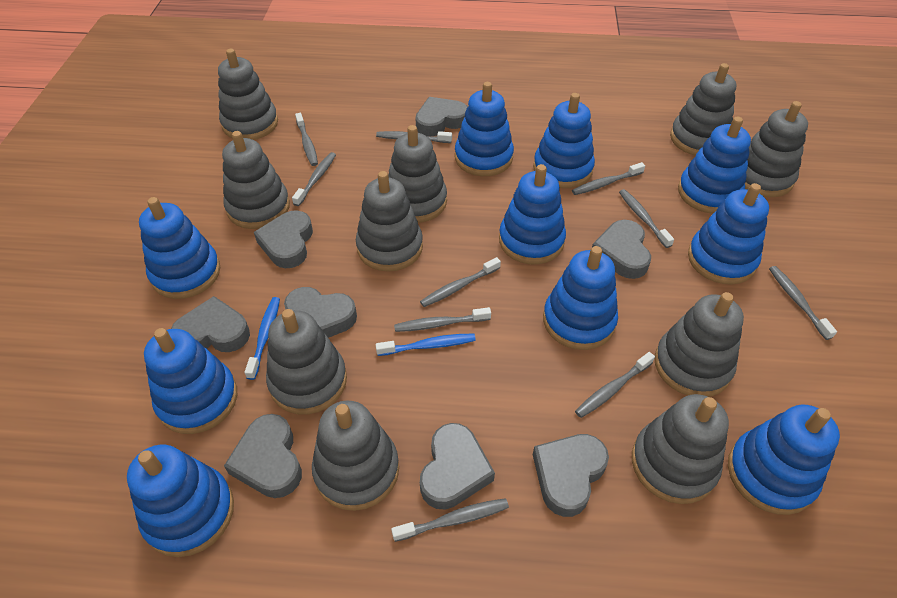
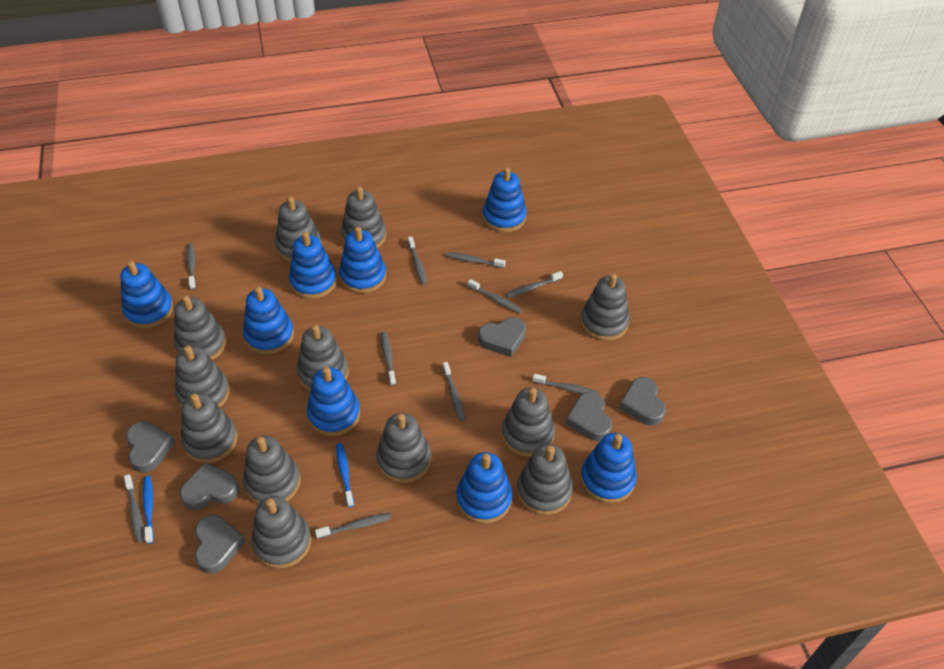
blue stacking toy: 10 -> 8
grey heart: 8 -> 6
grey stacking toy: 10 -> 12

